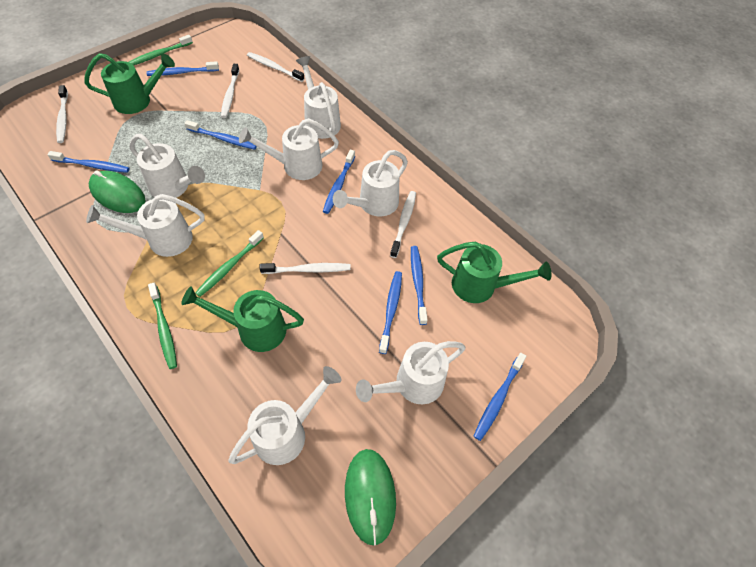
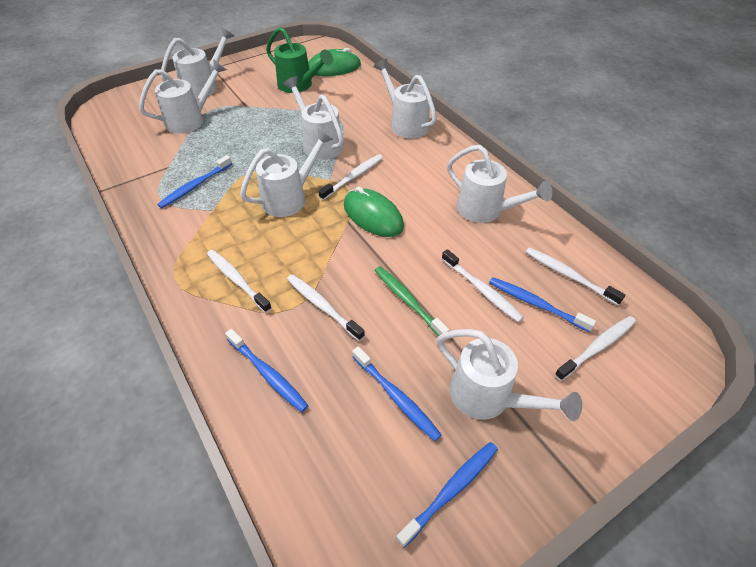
blue toothbrush: 7 -> 5
green toothbrush: 3 -> 1
green watering can: 3 -> 1
white toothbrush: 5 -> 6

